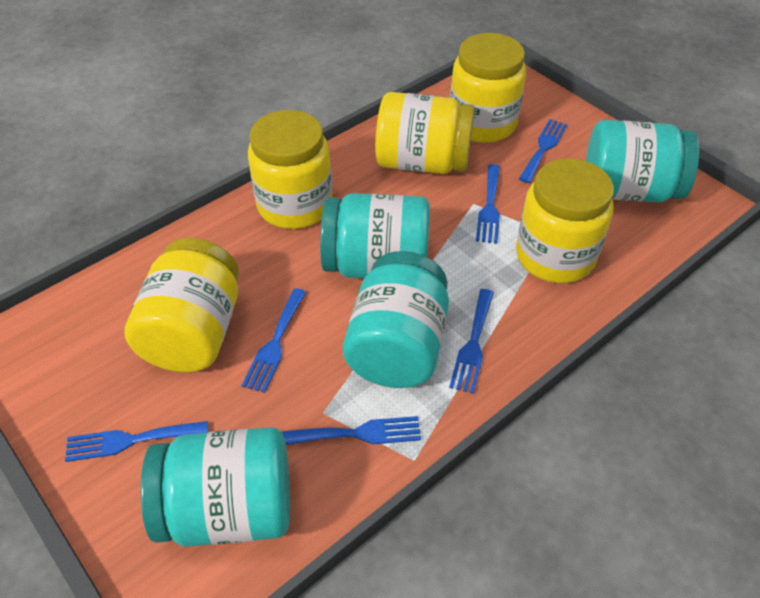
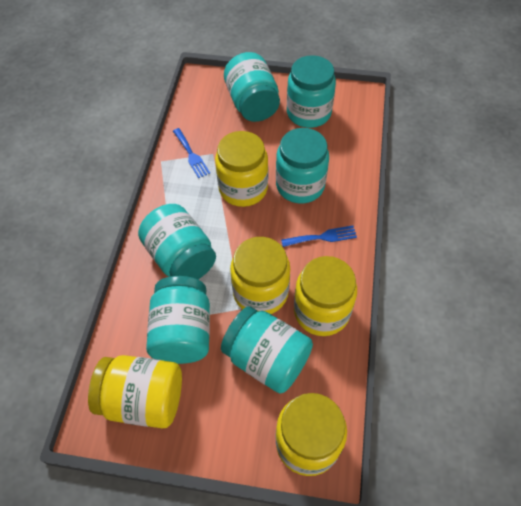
blue fork: 6 -> 2
turquoise jar: 4 -> 6

